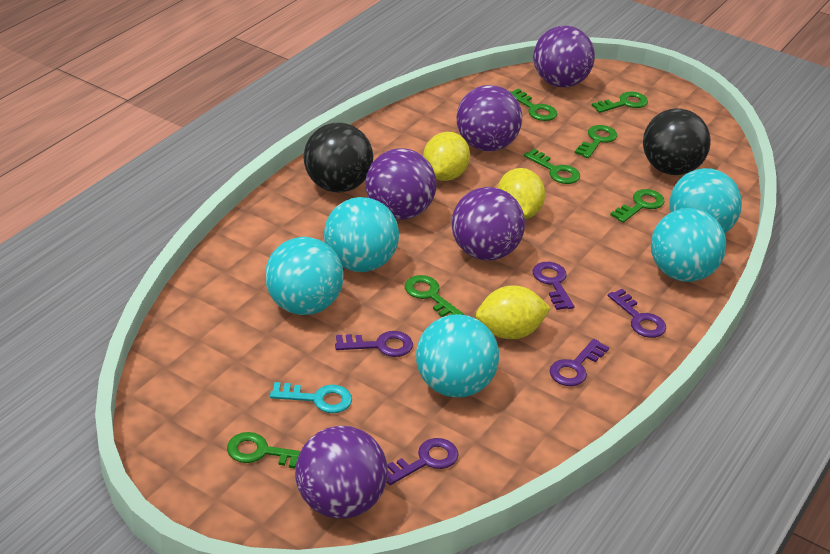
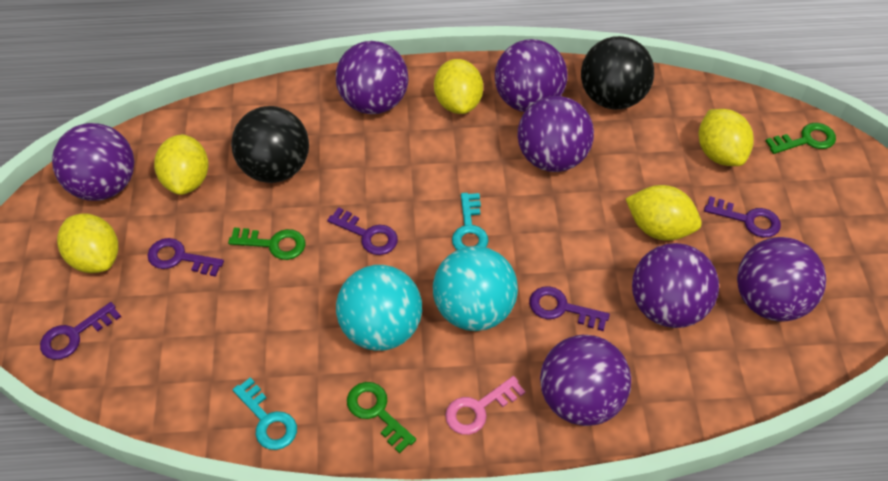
green key: 7 -> 3
pink key: 0 -> 1
purple ball: 5 -> 7
turquoise ball: 5 -> 2
turquoise key: 1 -> 2
yellow lemon: 3 -> 5

